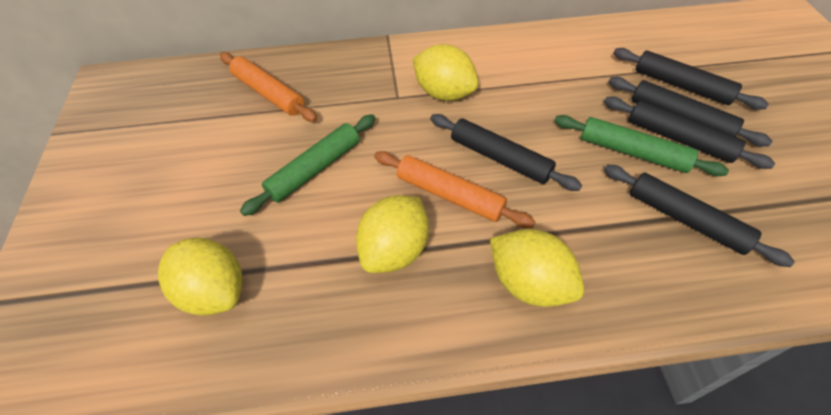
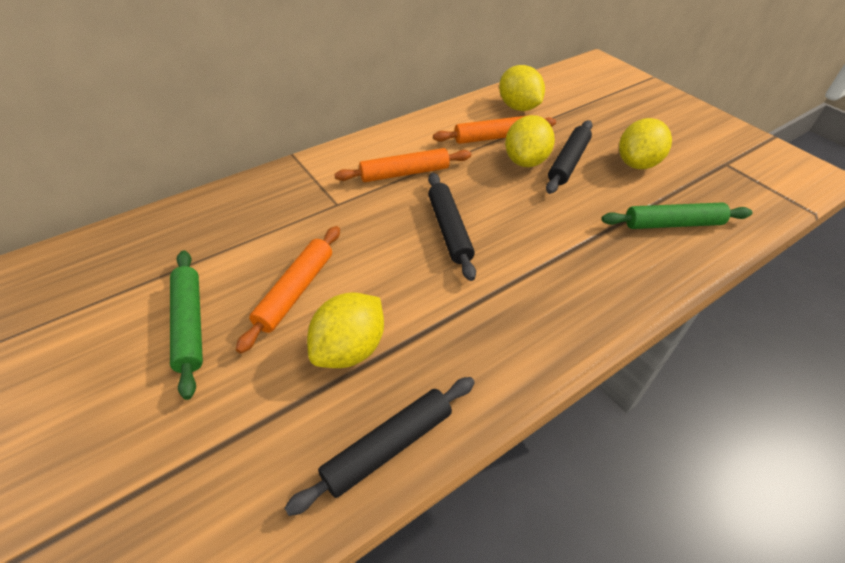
black rolling pin: 5 -> 3
orange rolling pin: 2 -> 3

